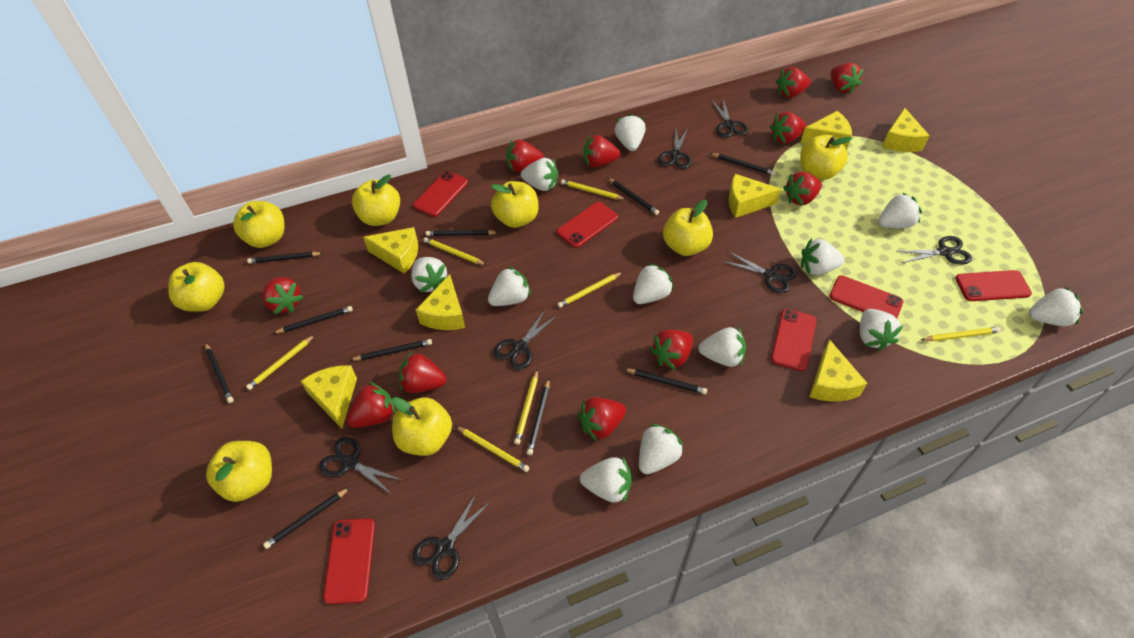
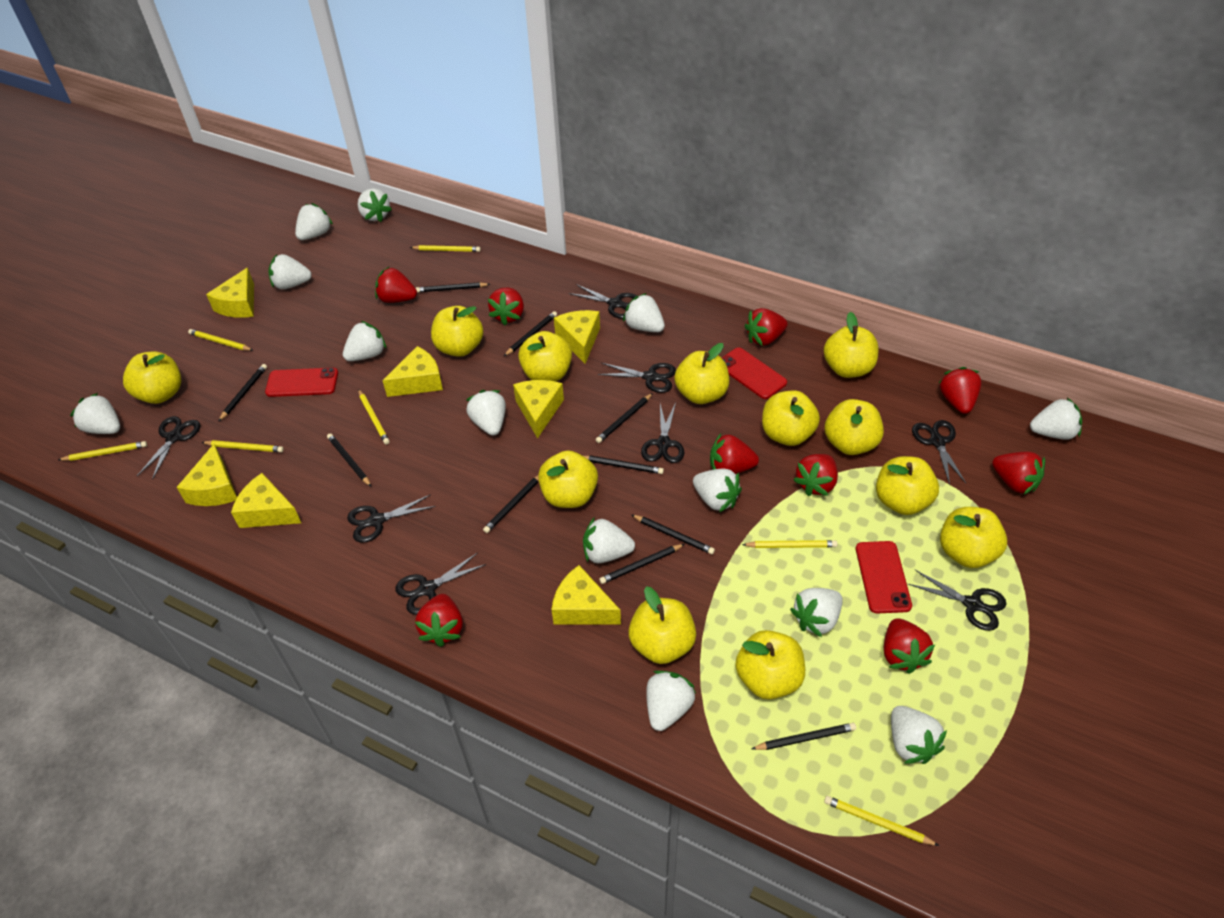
black scissors: 7 -> 8
red phone: 6 -> 3
red strawberry: 11 -> 9
white strawberry: 12 -> 13
yellow apple: 8 -> 12

